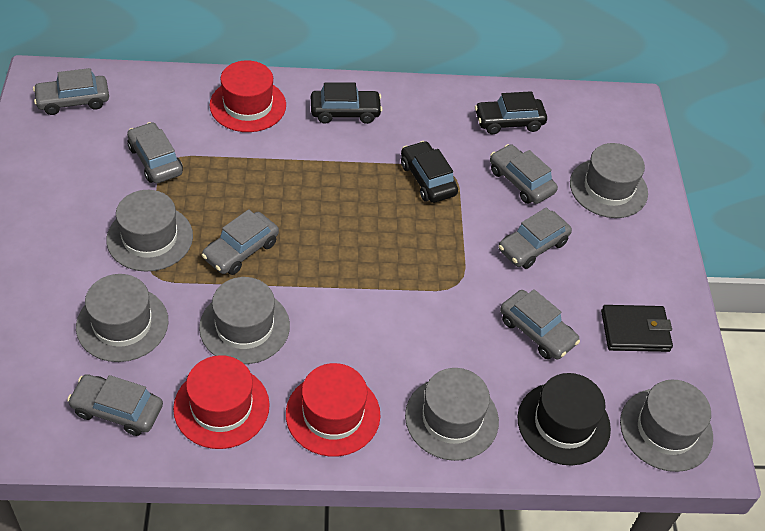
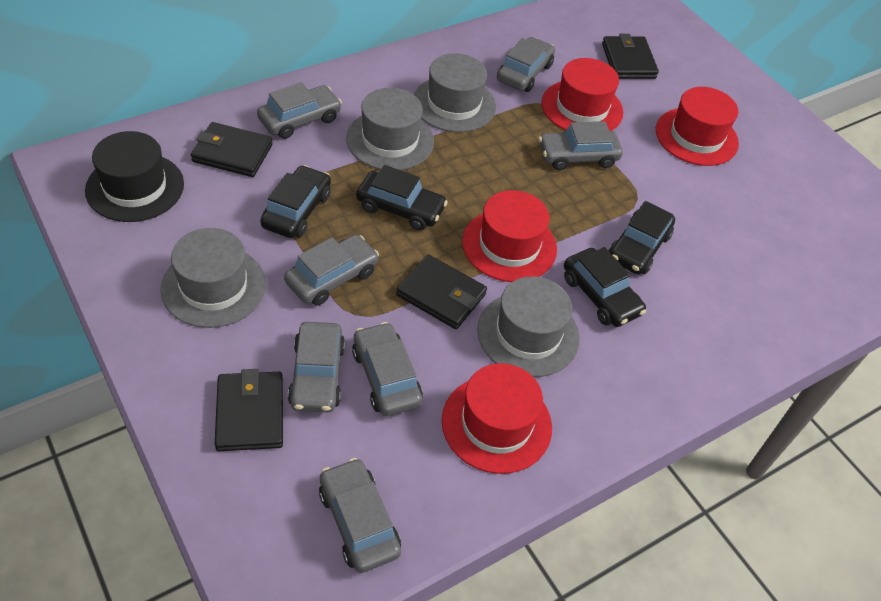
black car: 3 -> 4
black wallet: 1 -> 4
grey hat: 6 -> 4
red hat: 3 -> 4

